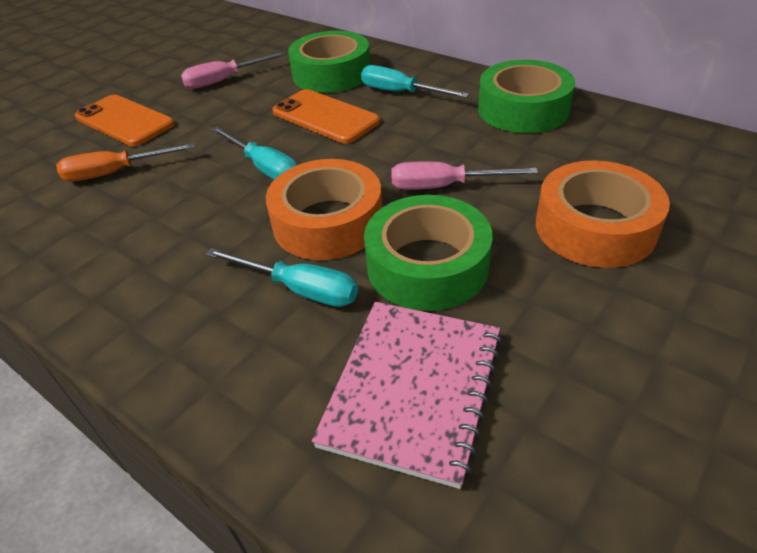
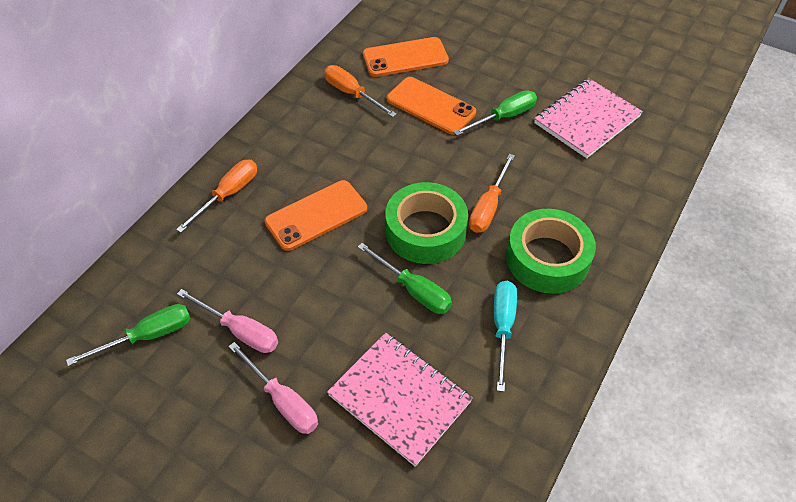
green screwdriver: 0 -> 3
green tape: 3 -> 2
orange phone: 2 -> 3
orange screwdriver: 1 -> 3
orange tape: 2 -> 0
pink notebook: 1 -> 2
turquoise screwdriver: 3 -> 1

